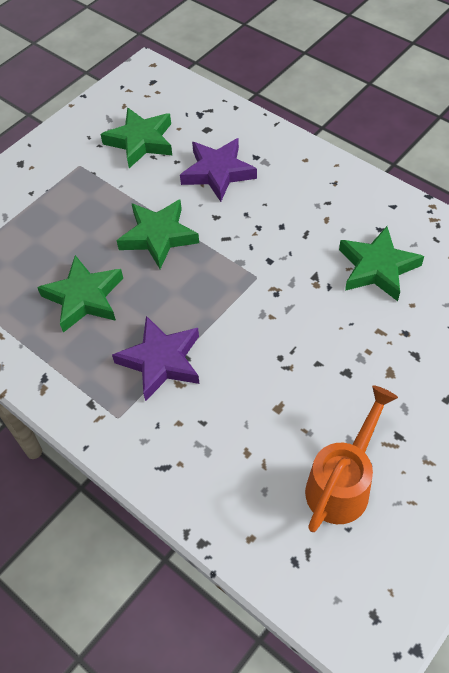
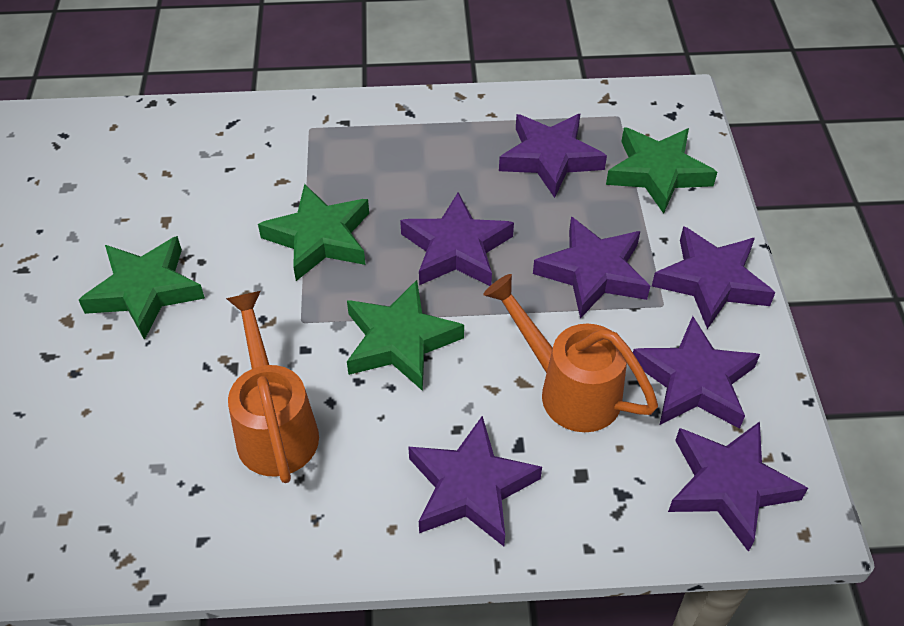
orange watering can: 1 -> 2
purple star: 2 -> 7

